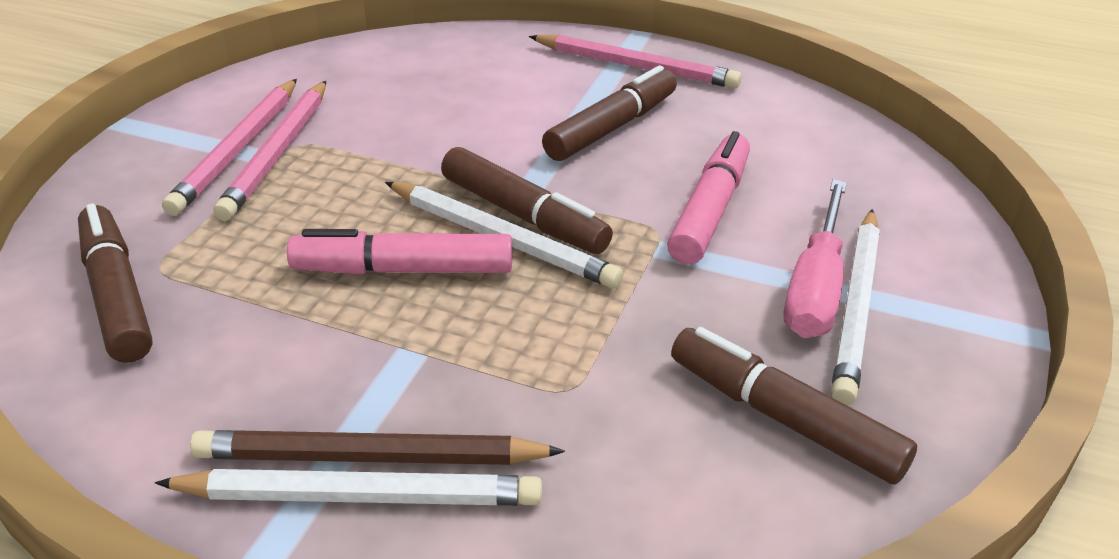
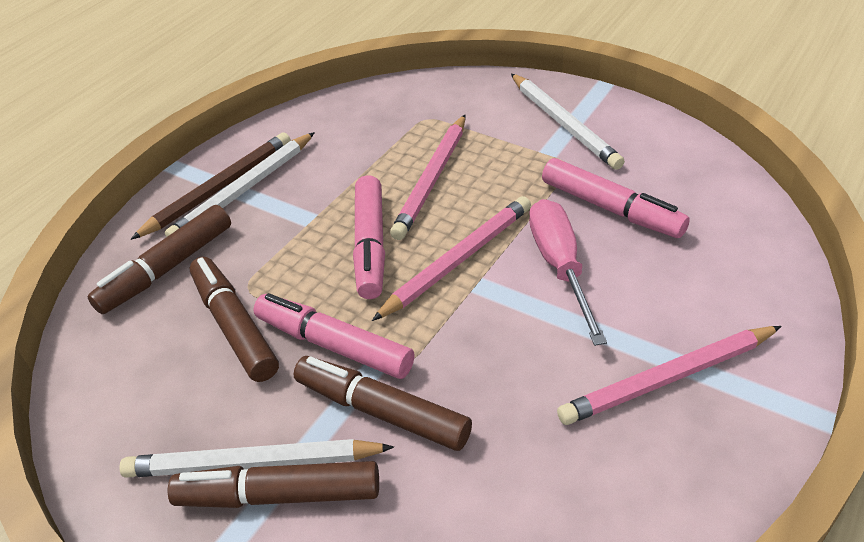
pink marker: 2 -> 3

